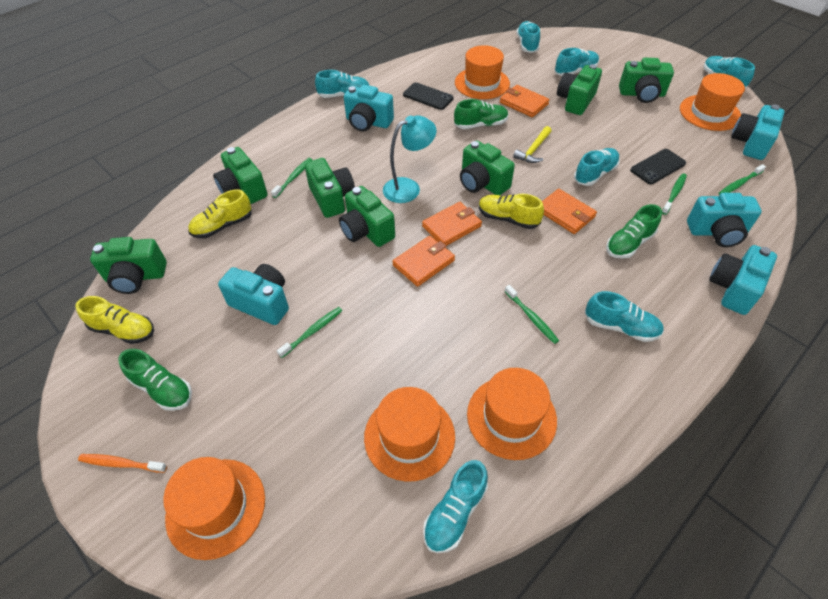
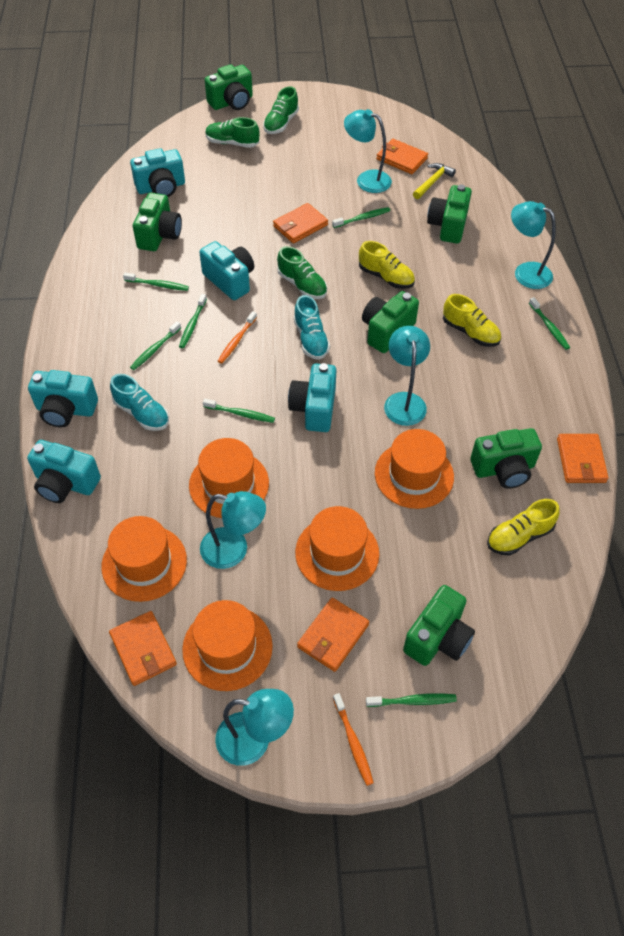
black phone: 2 -> 0
green camera: 7 -> 6
green toothbrush: 5 -> 7
orange toothbrush: 1 -> 2
orange wallet: 4 -> 5
turquoise lamp: 1 -> 5
turquoise shoe: 7 -> 2

